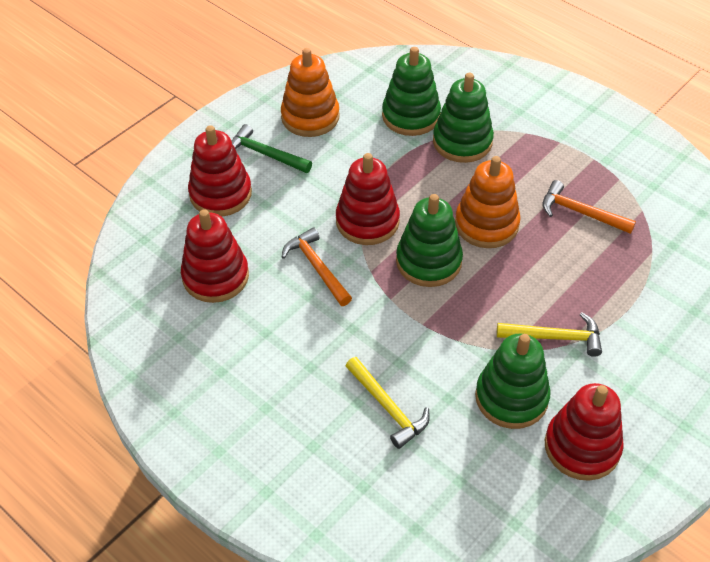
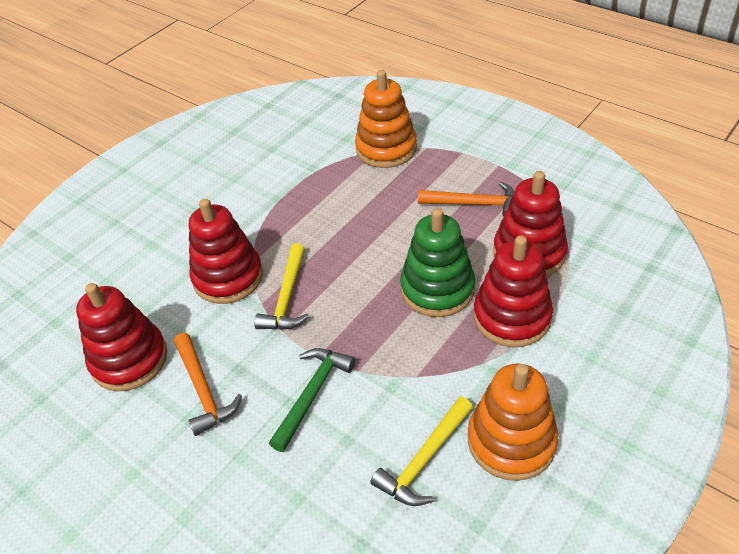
green stacking toy: 4 -> 1

